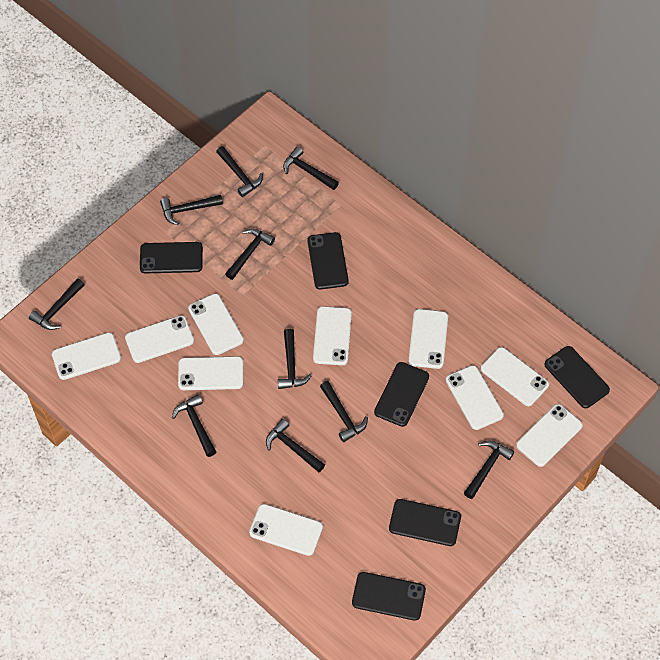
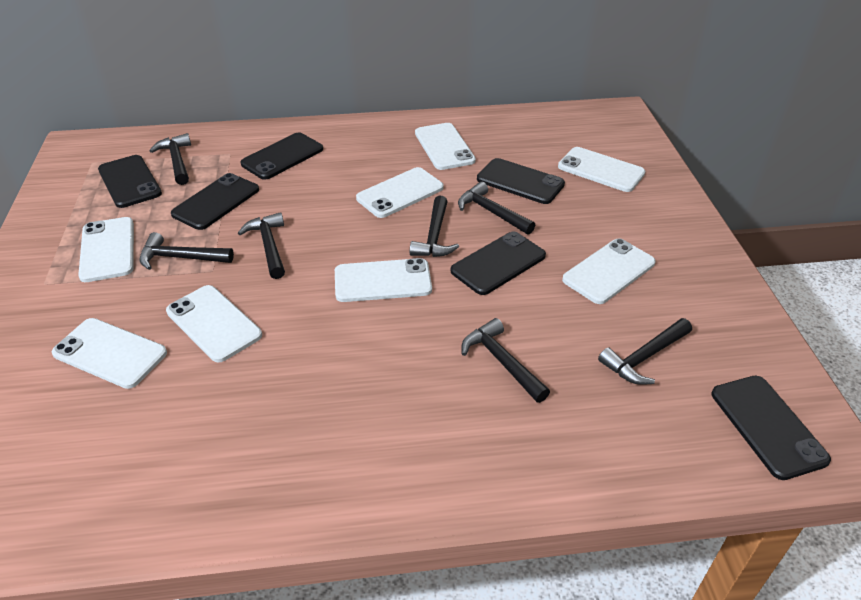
black hammer: 10 -> 7
white phone: 10 -> 8

